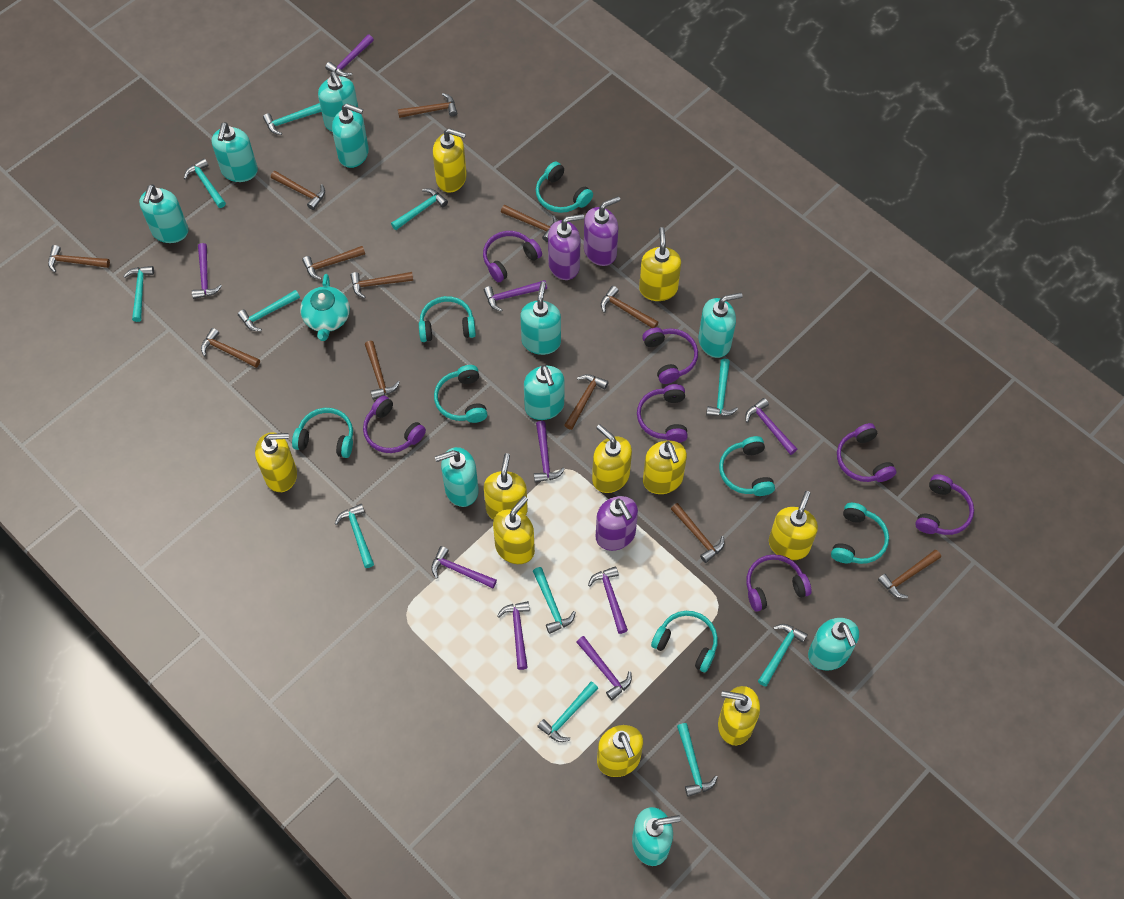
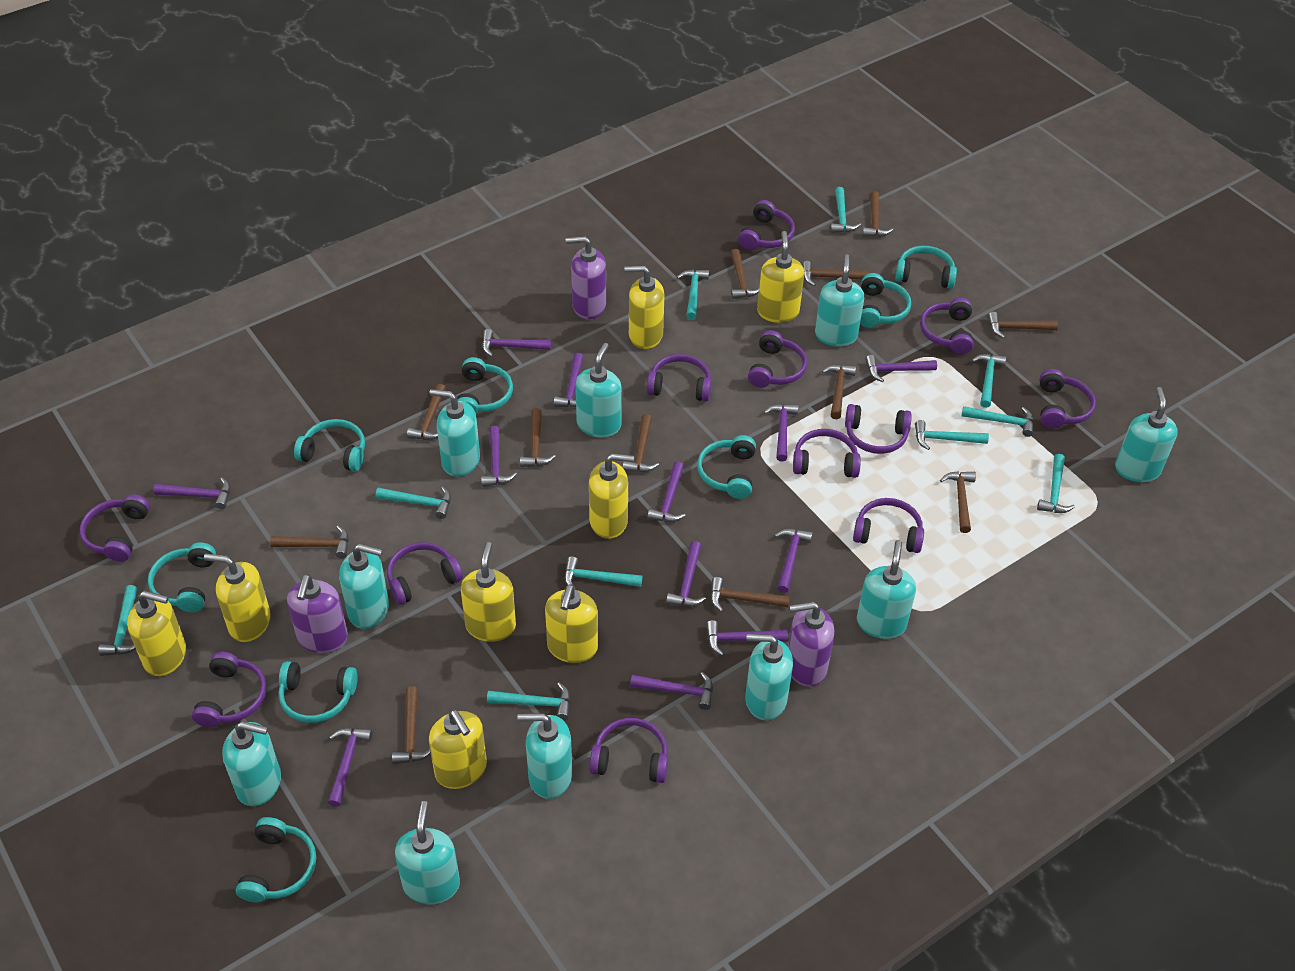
purple hammer: 9 -> 12
purple headphones: 7 -> 12
turquoise hammer: 11 -> 10
turquoise headphones: 7 -> 8
turquoise teapot: 1 -> 0
yellow soap dispenser: 10 -> 8

